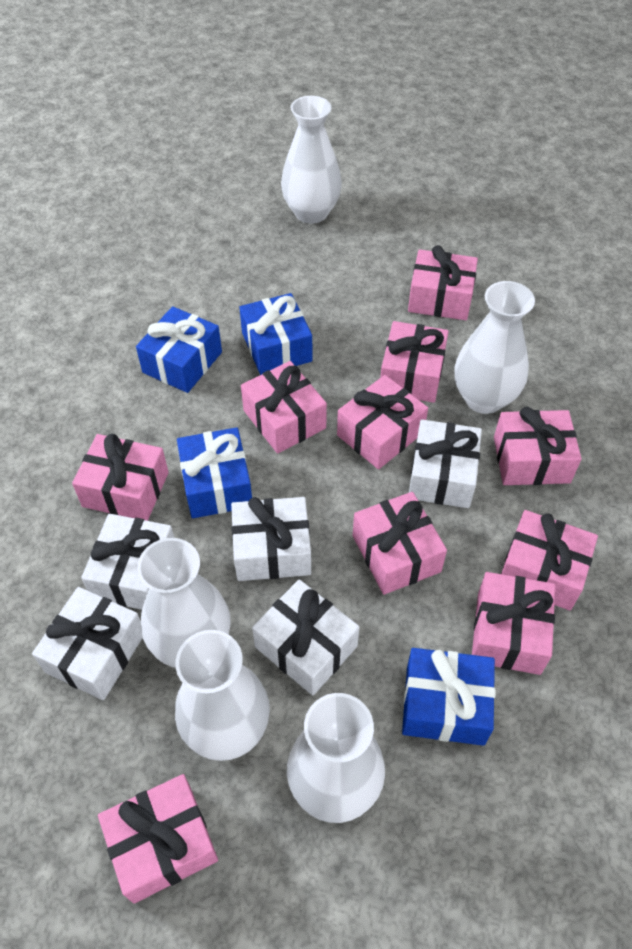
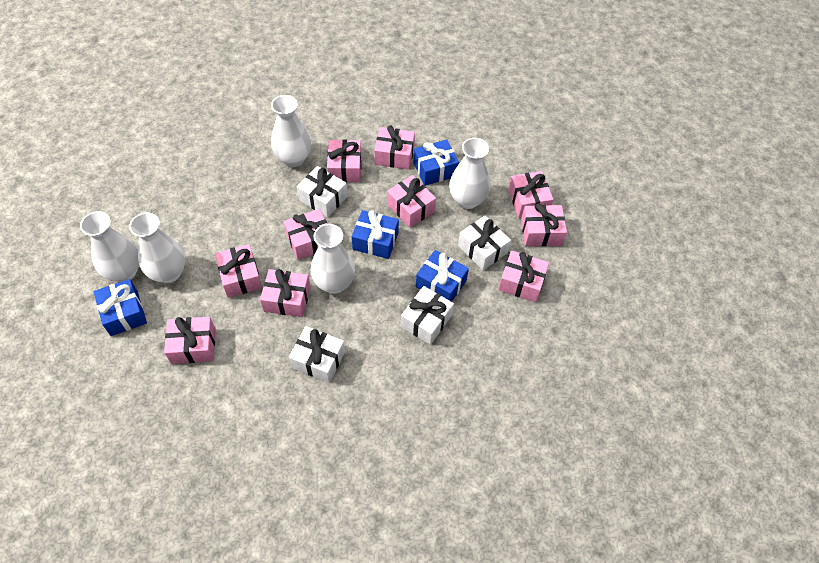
white gift: 5 -> 4

